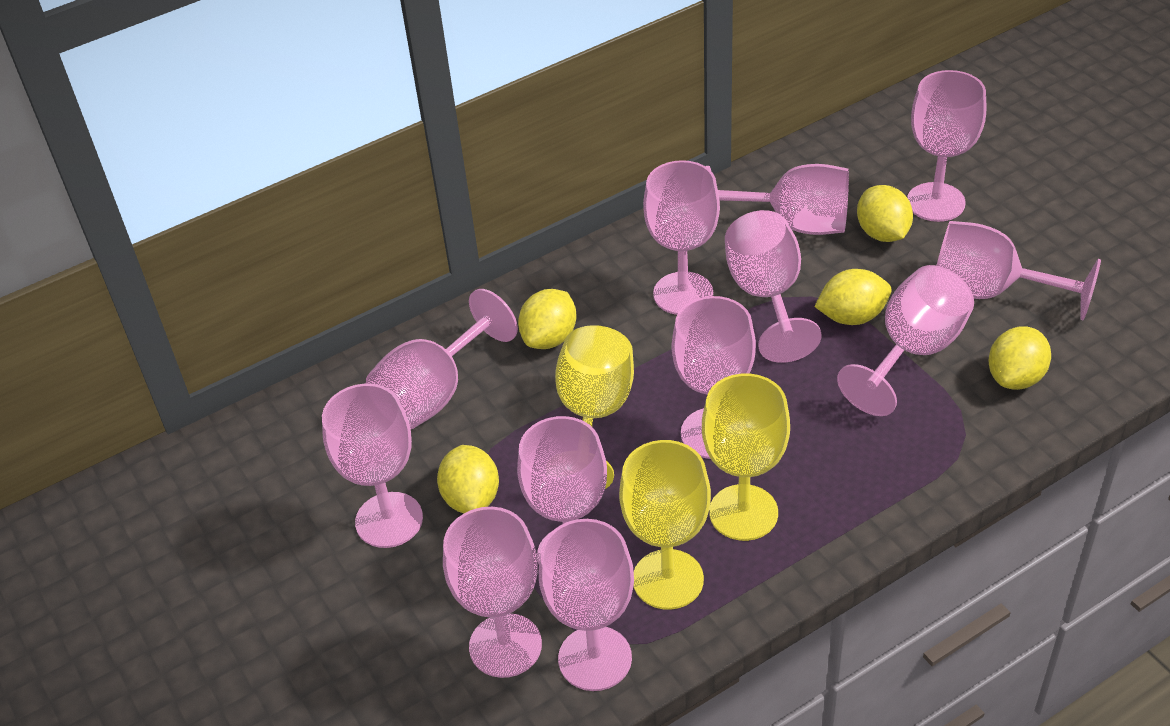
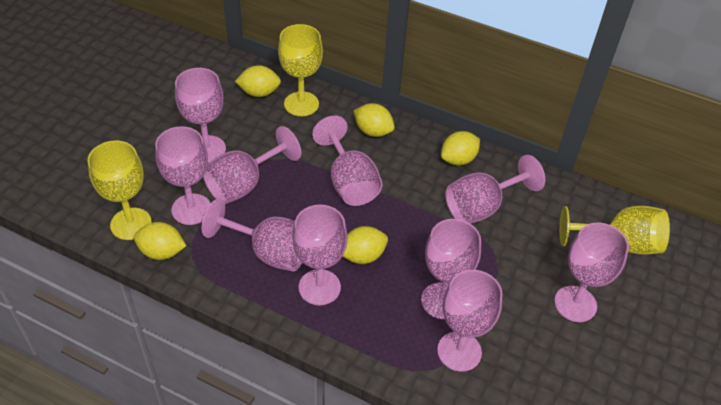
pink goblet: 12 -> 10

